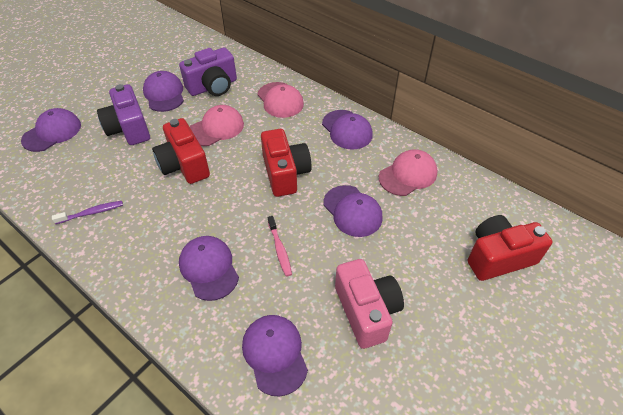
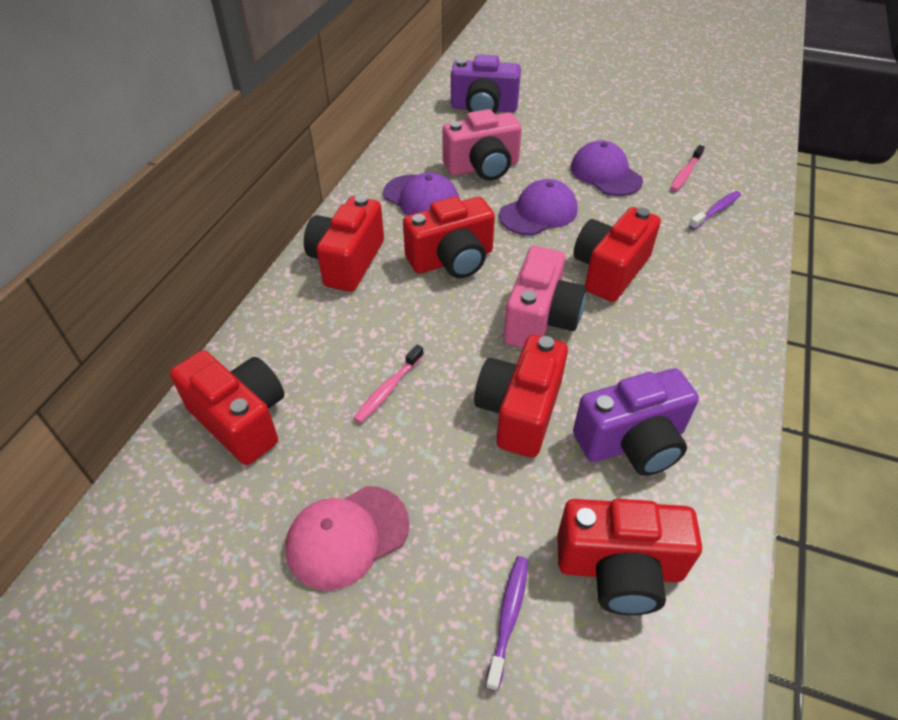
pink camera: 1 -> 2
pink cap: 3 -> 1
pink toothbrush: 1 -> 2
purple cap: 6 -> 3
purple toothbrush: 1 -> 2
red camera: 3 -> 6

